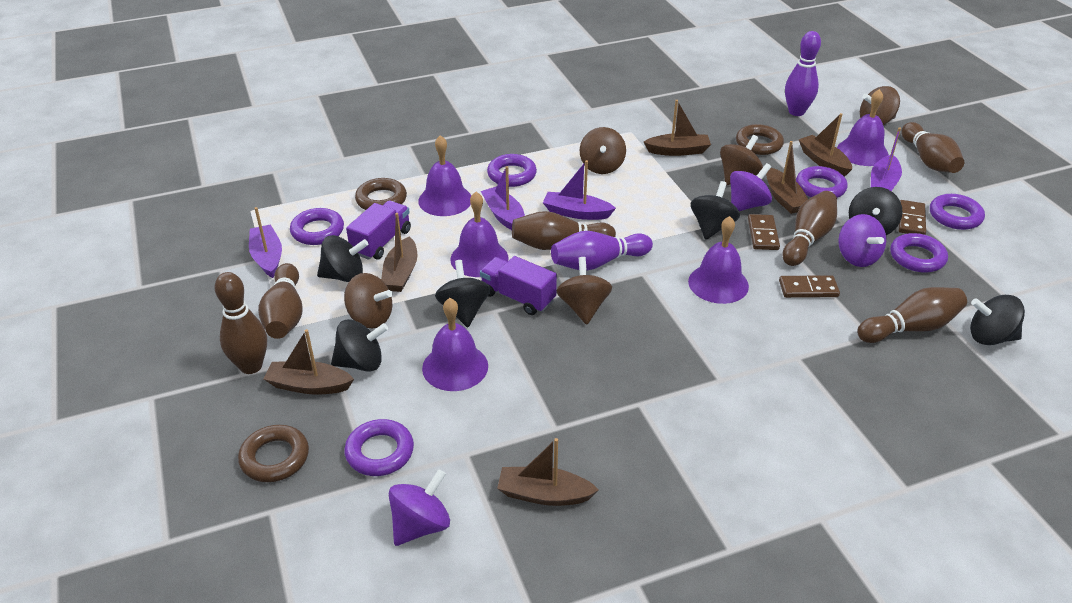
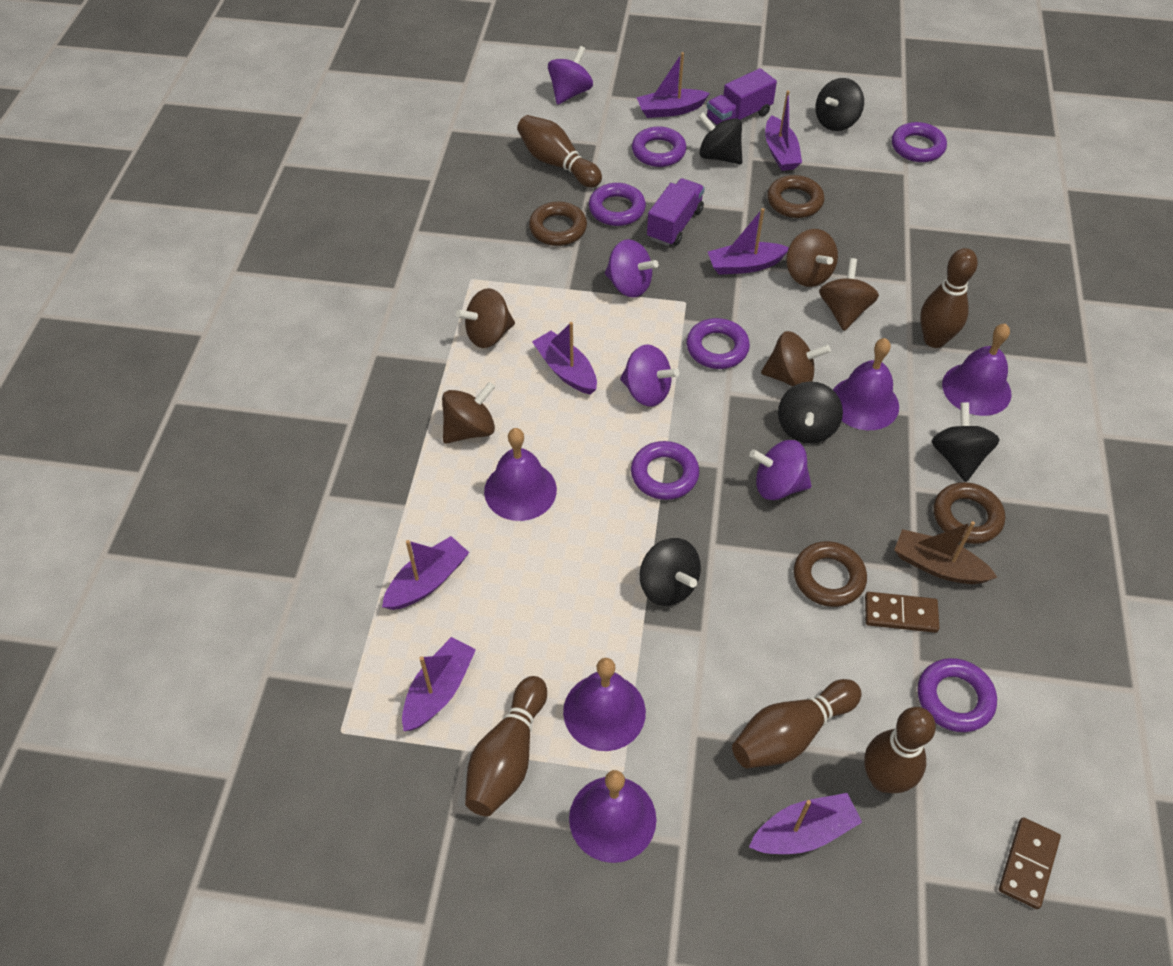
black spinning top: 6 -> 5
brown boat: 6 -> 1
brown bowling pin: 6 -> 5
brown domino: 3 -> 2
brown ring: 3 -> 4
purple boat: 4 -> 7
purple bowling pin: 2 -> 0
purple spinning top: 3 -> 4

